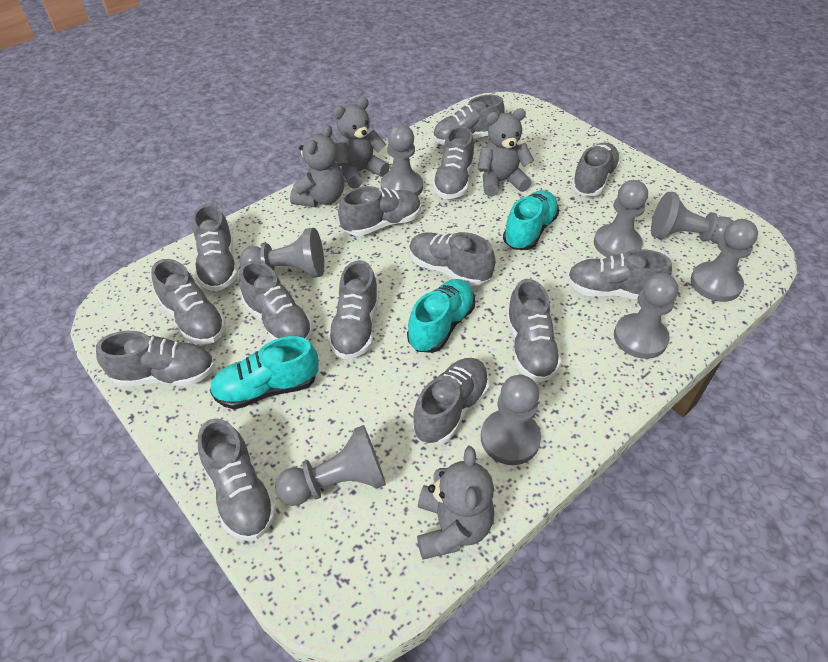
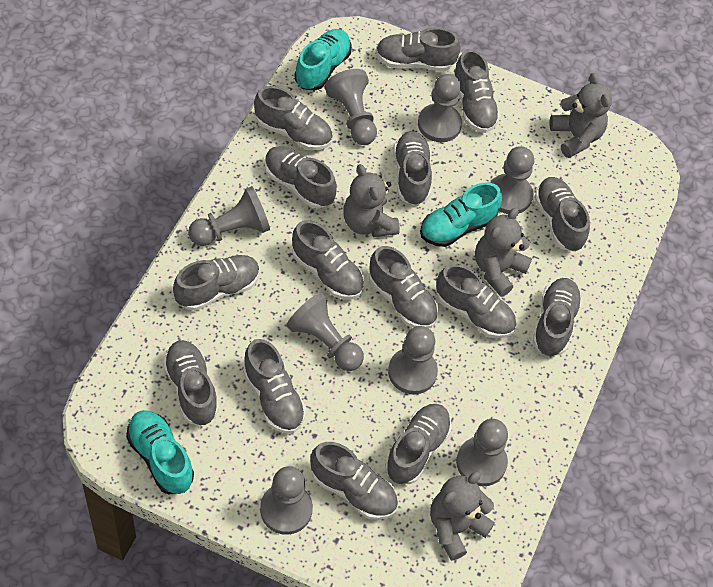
grey shoe: 14 -> 15

